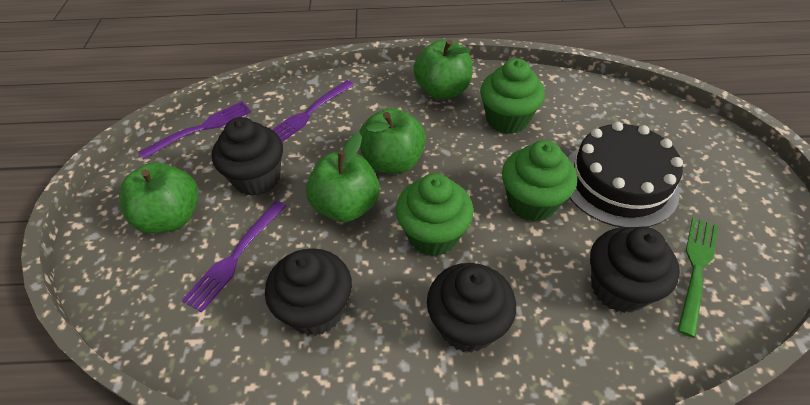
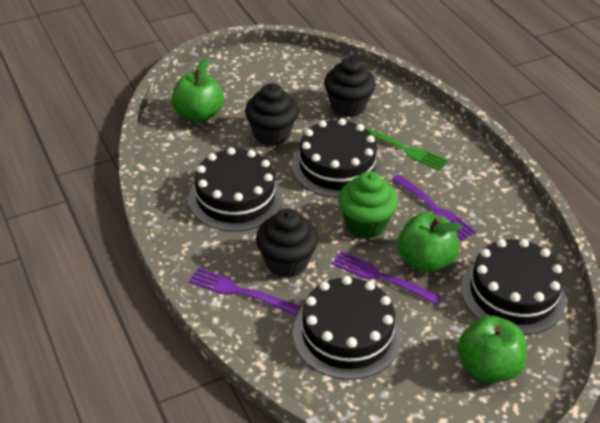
black cake: 1 -> 4
black cupcake: 4 -> 3
green apple: 4 -> 3
green cupcake: 3 -> 1

